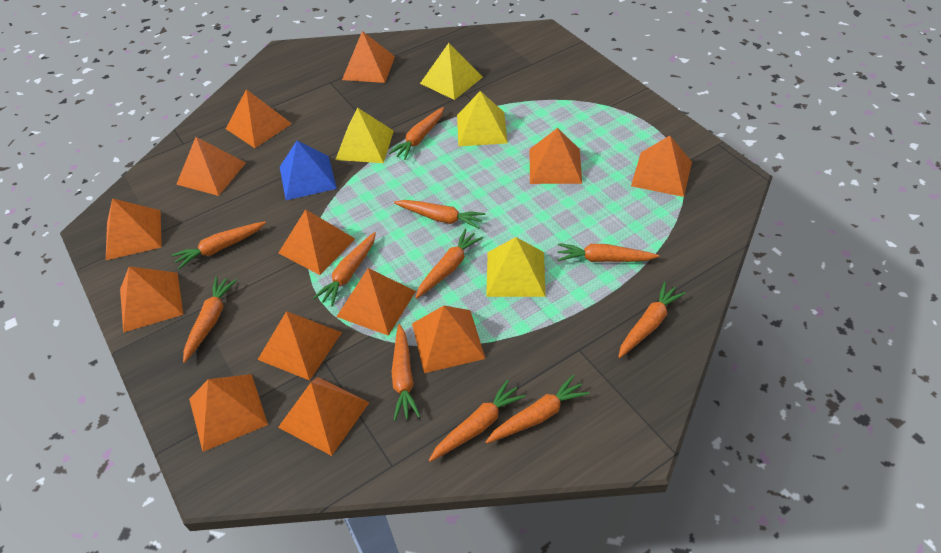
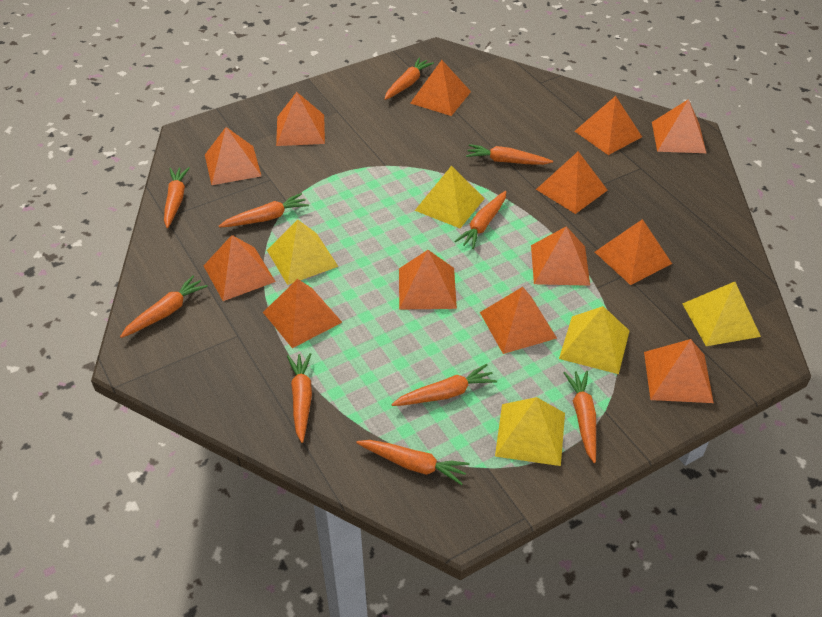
blue pyramid: 1 -> 0
orange carrot: 11 -> 10
yellow pyramid: 4 -> 5

